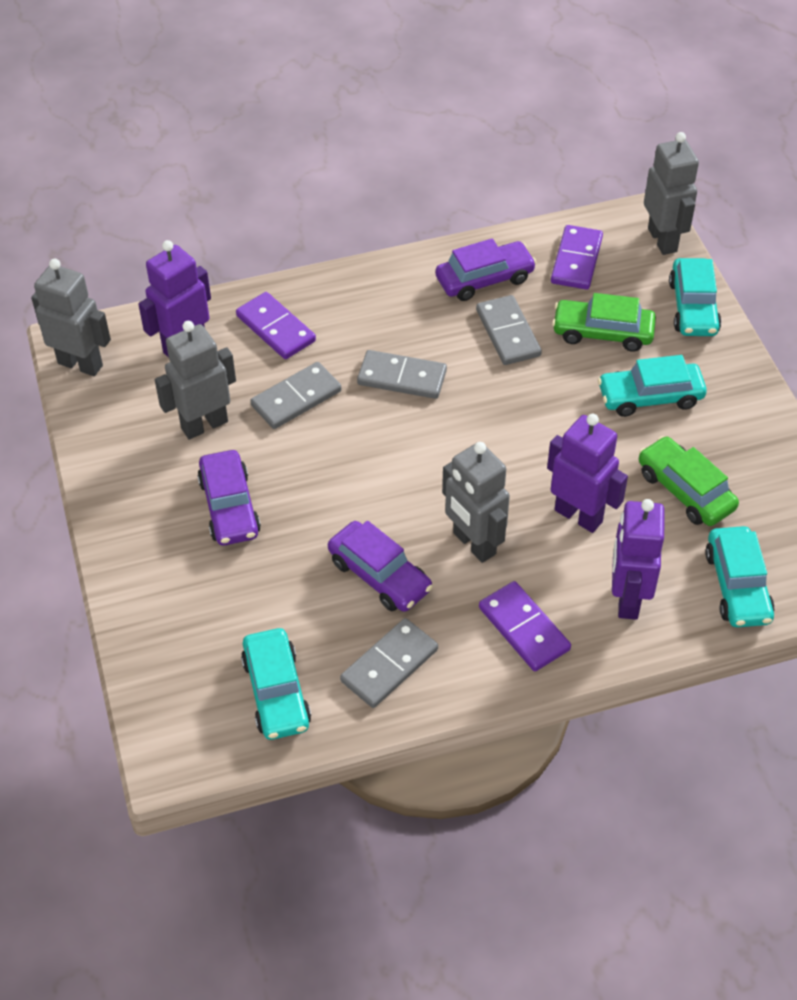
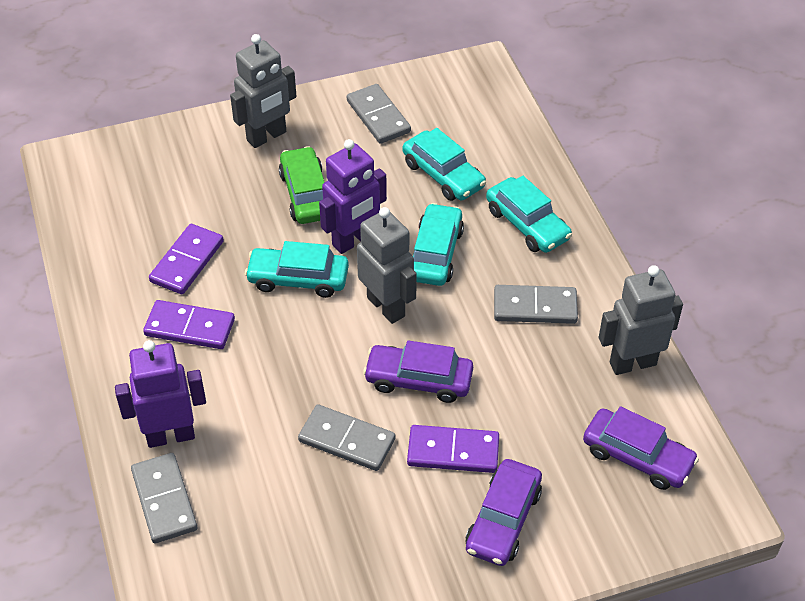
green car: 2 -> 1
grey robot: 4 -> 3
purple robot: 3 -> 2

